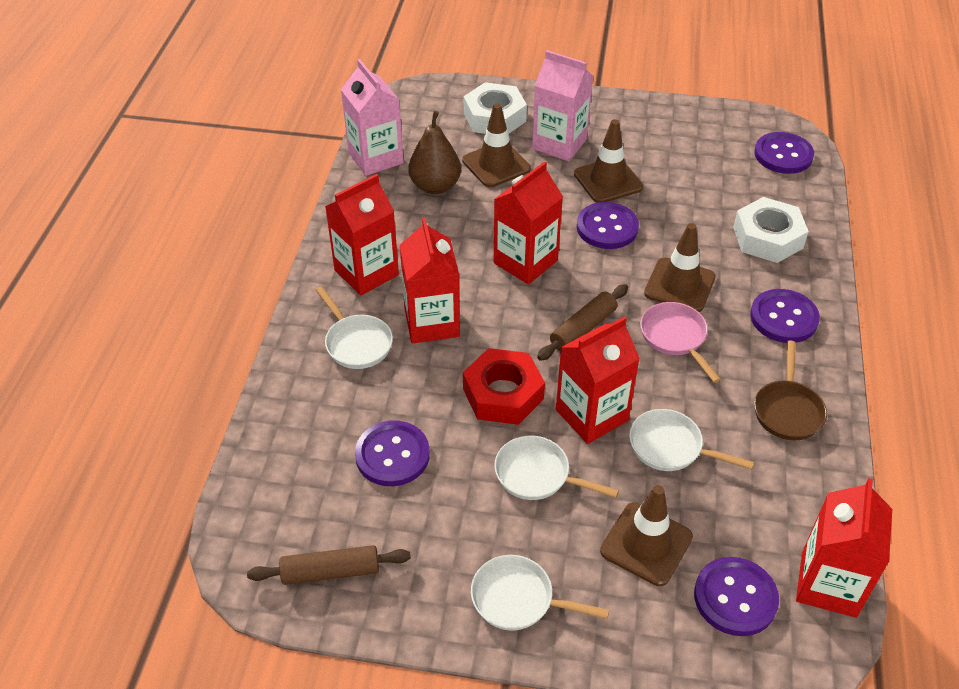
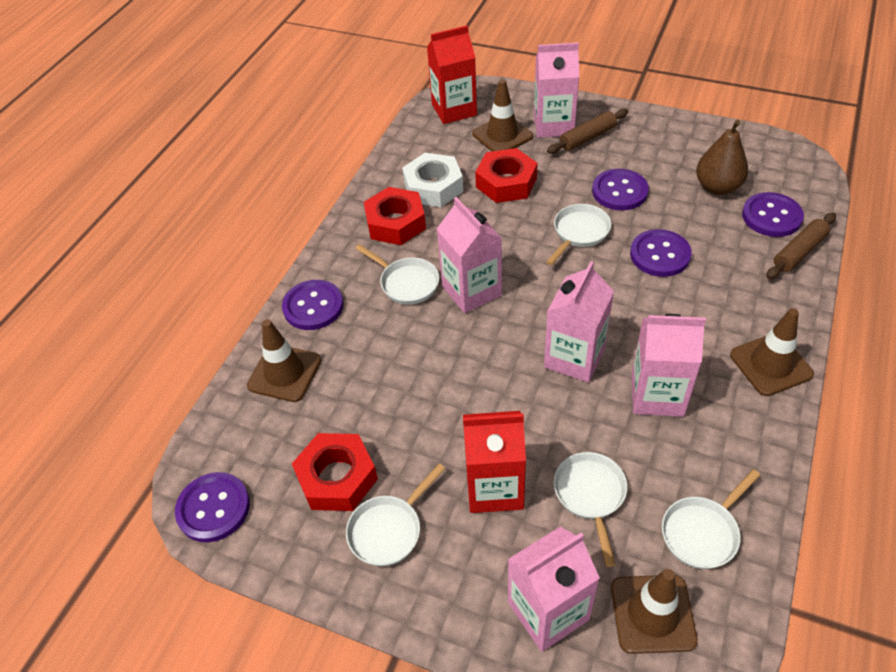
brown pan: 1 -> 0
pink carton: 2 -> 5
pink pan: 1 -> 0
red carton: 5 -> 2
red nut: 1 -> 3
white nut: 2 -> 1
white pan: 4 -> 5

